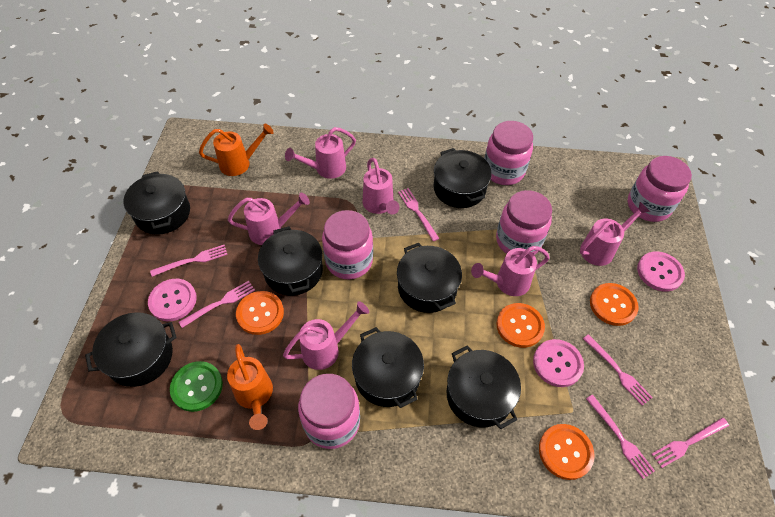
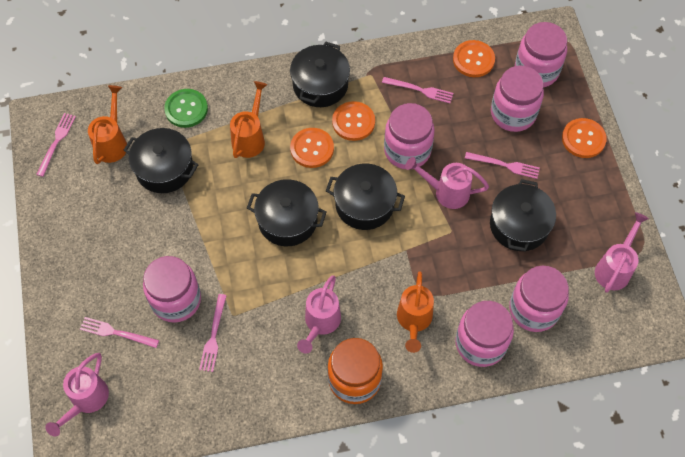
black pot: 7 -> 5
orange jar: 0 -> 1
orange watering can: 2 -> 3
pink button: 3 -> 0
pink fork: 6 -> 5
pink jar: 5 -> 6
pink watering can: 6 -> 4

